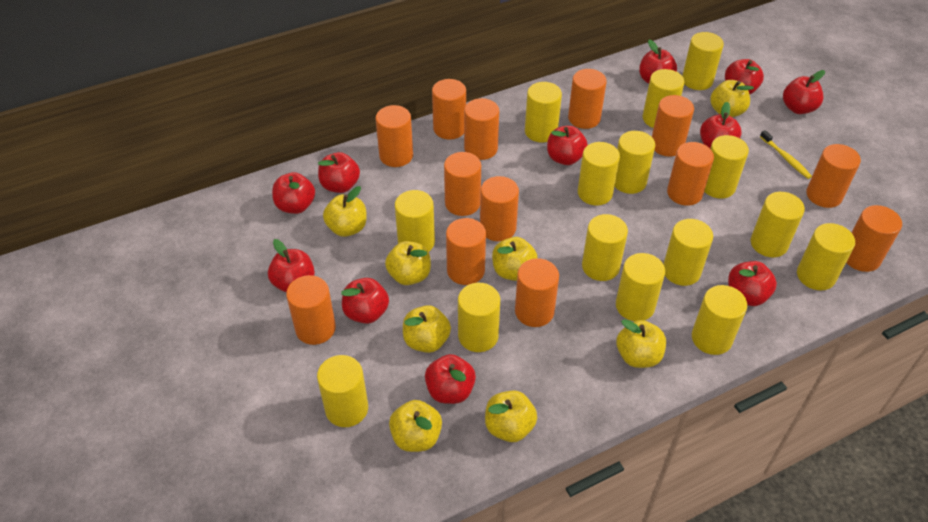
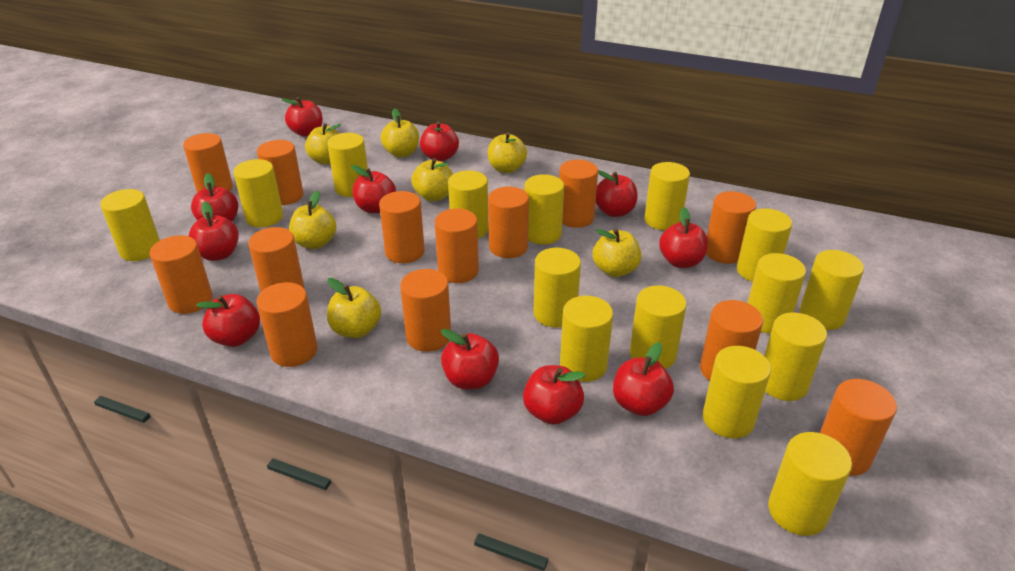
yellow apple: 8 -> 7
yellow toothbrush: 1 -> 0

